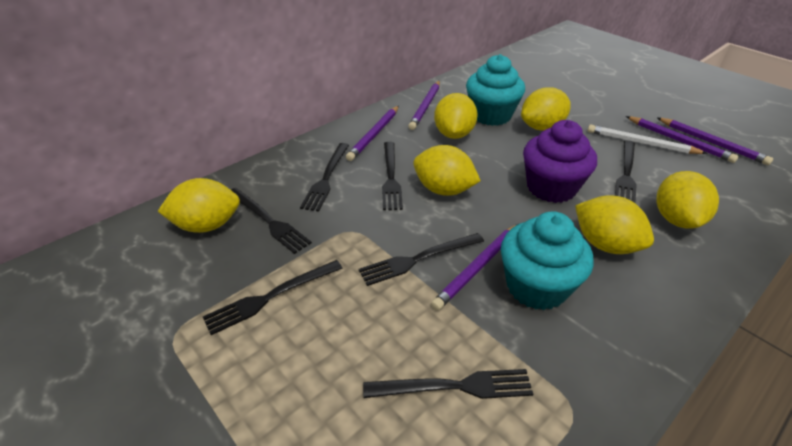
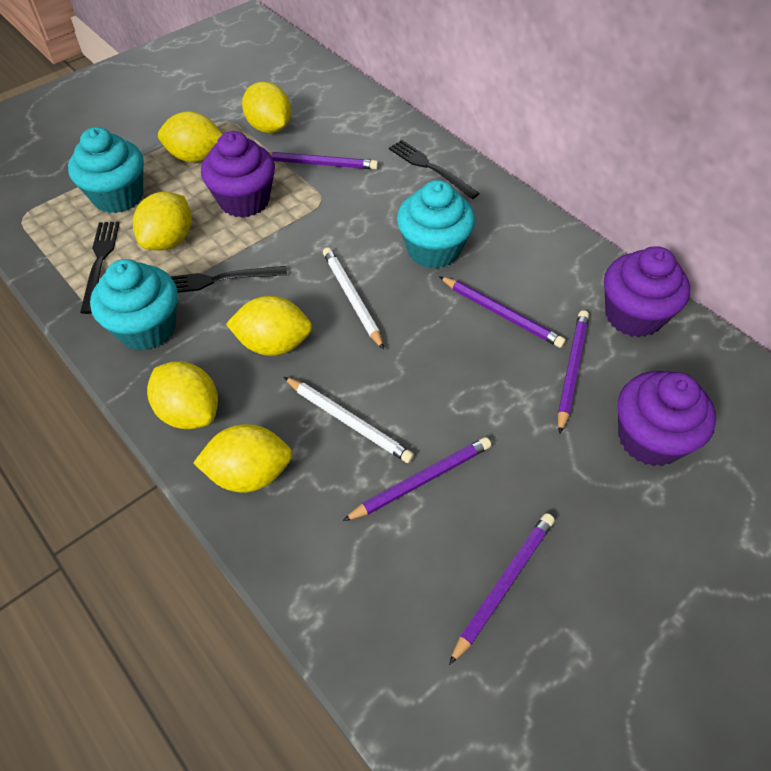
black fork: 7 -> 3
purple cupcake: 1 -> 3
turquoise cupcake: 2 -> 3
white pencil: 1 -> 2

